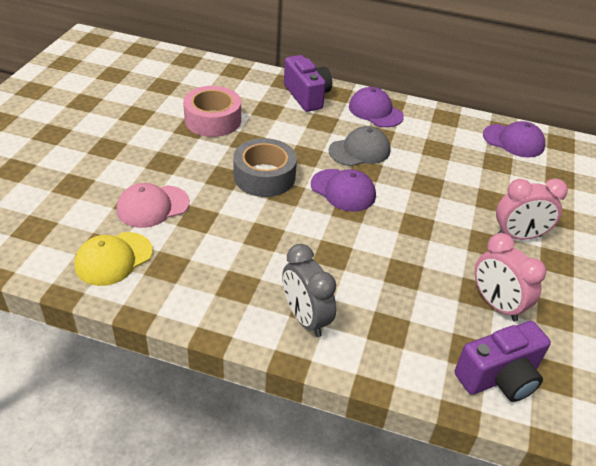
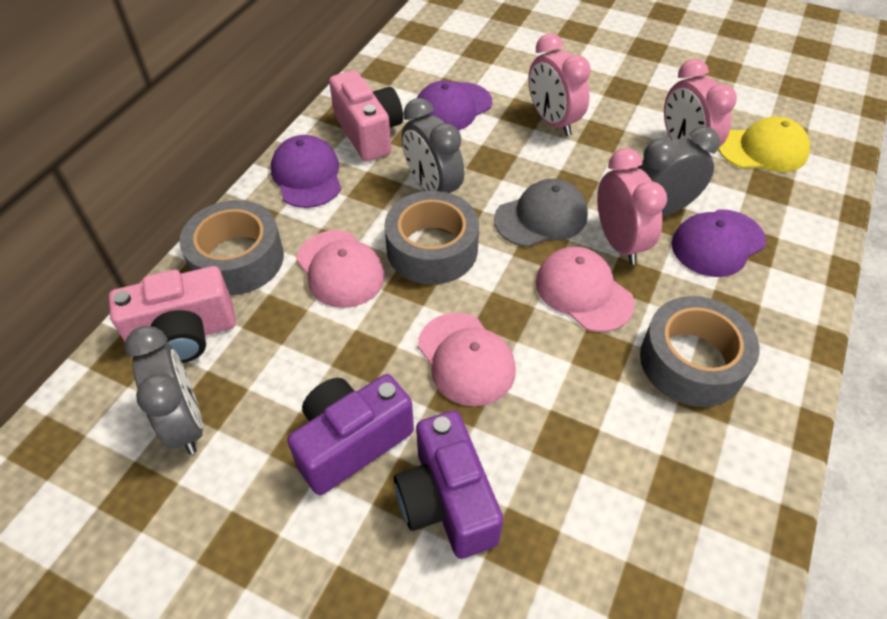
grey clock: 1 -> 3
grey tape: 1 -> 3
pink camera: 0 -> 2
pink cap: 1 -> 3
pink clock: 2 -> 3
pink tape: 1 -> 0

